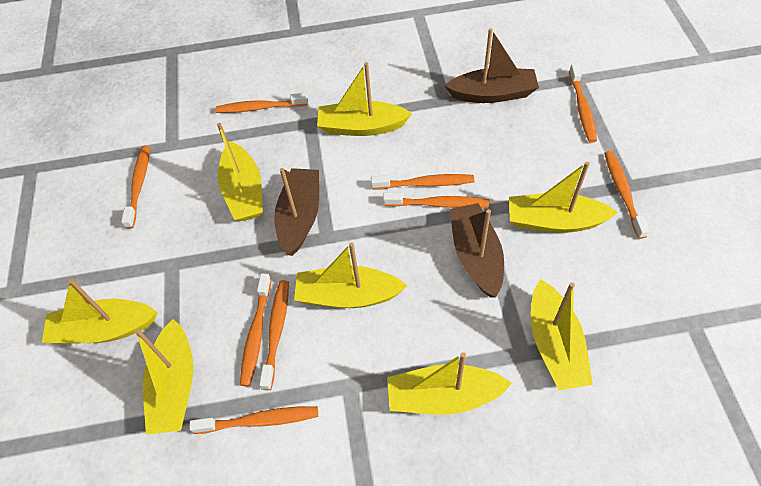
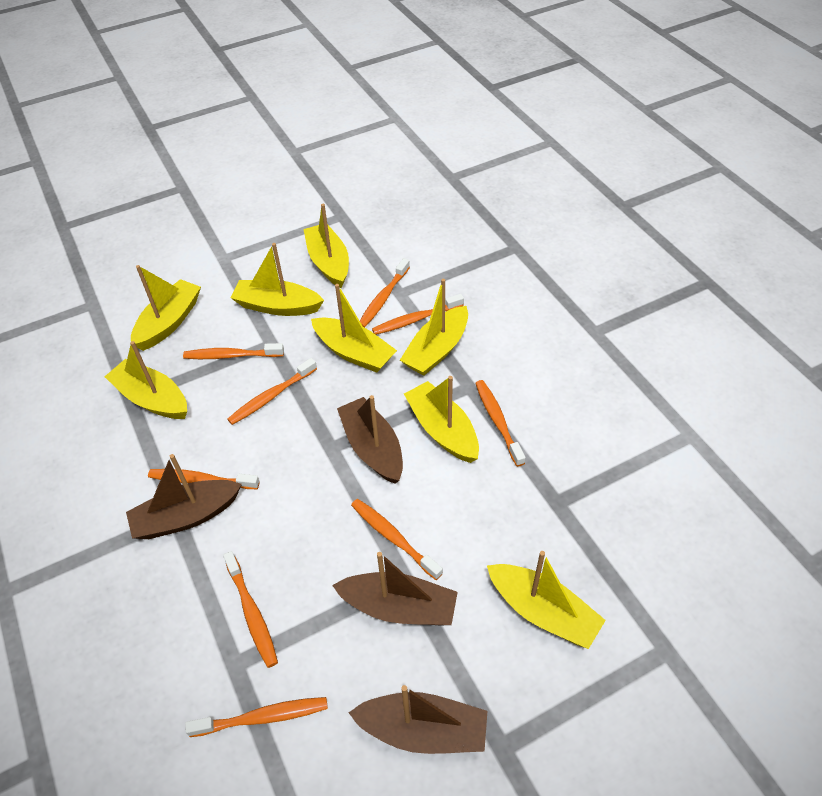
brown boat: 3 -> 4

